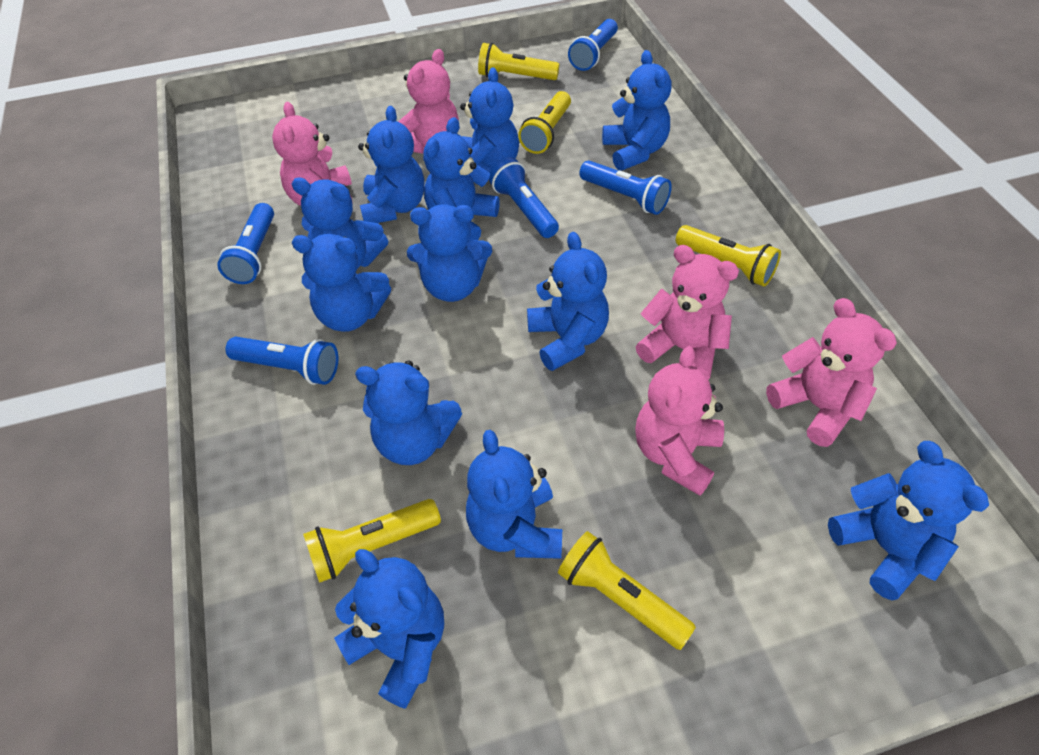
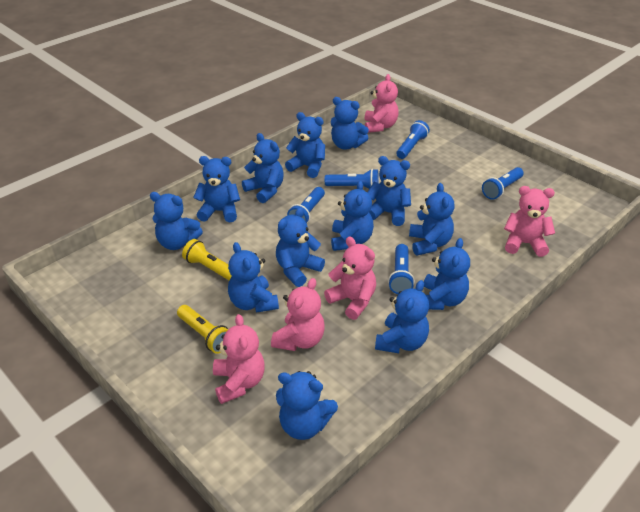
blue teddy bear: 12 -> 13
yellow flashlight: 5 -> 2

